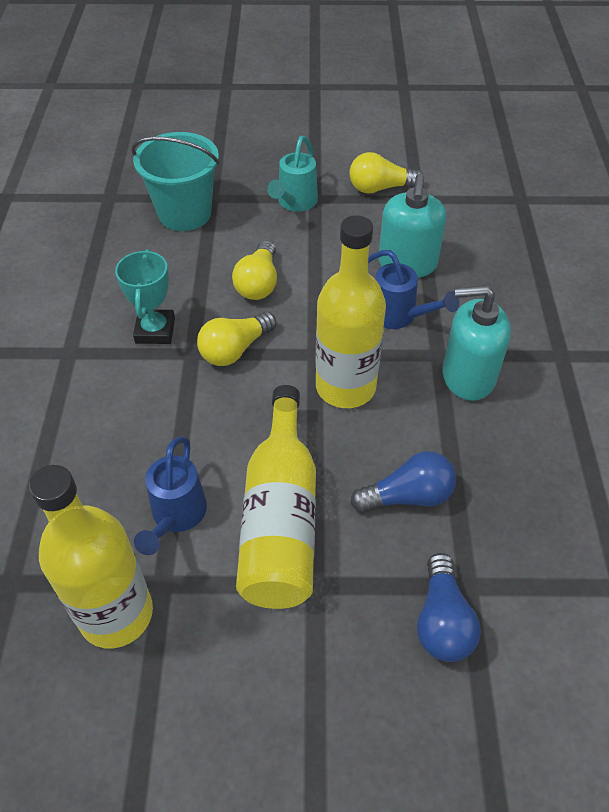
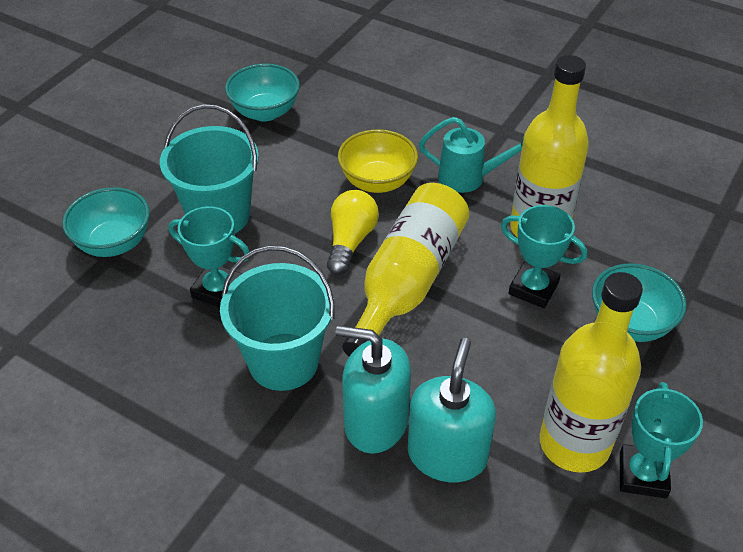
blue light bulb: 2 -> 0
blue watering can: 2 -> 0
turquoise bowl: 0 -> 3
turquoise bucket: 1 -> 2
turquoise trophy: 1 -> 3
yellow bowl: 0 -> 1
yellow light bulb: 3 -> 1

